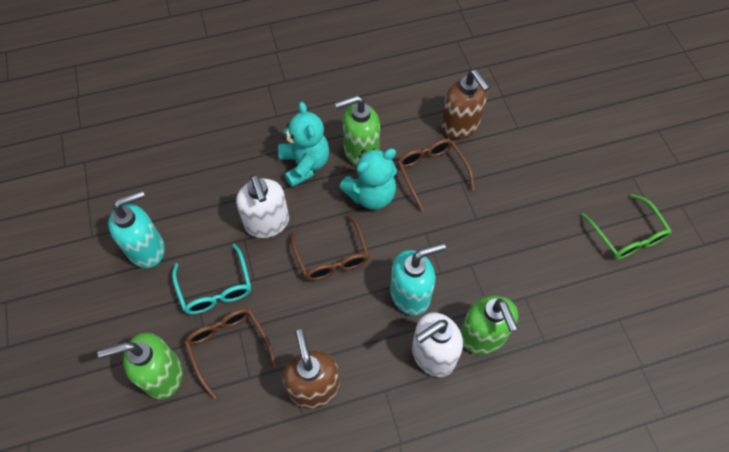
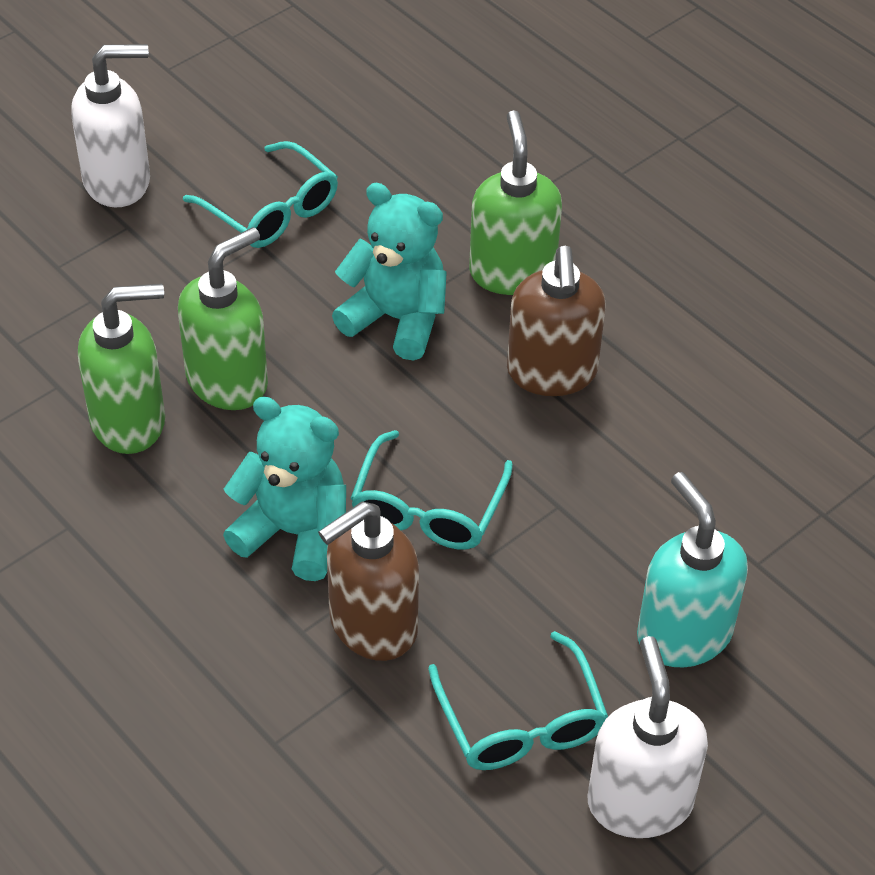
brown glasses: 3 -> 0
green glasses: 1 -> 0
turquoise glasses: 1 -> 3
turquoise soap dispenser: 2 -> 1

